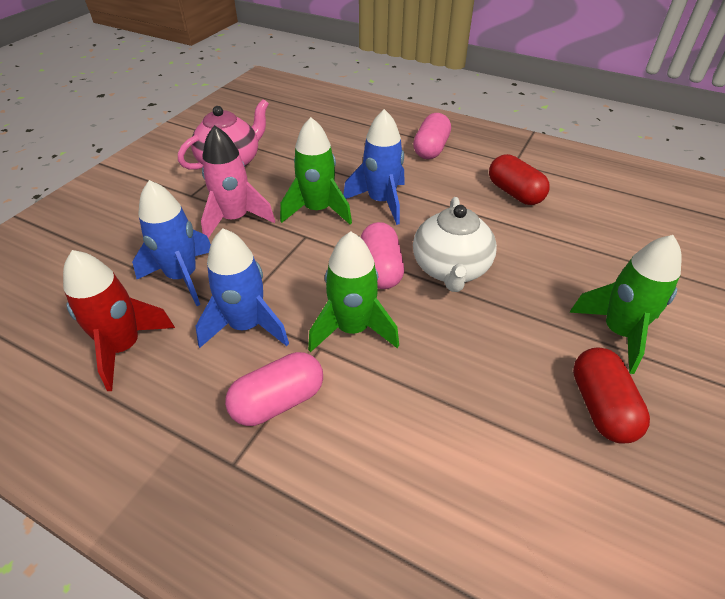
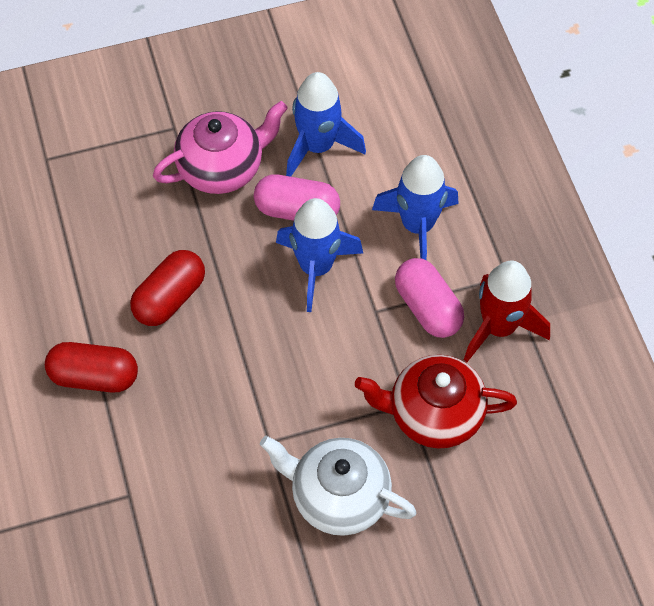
green rocket: 3 -> 0
pink capsule: 3 -> 2
pink rocket: 1 -> 0
red teapot: 0 -> 1

